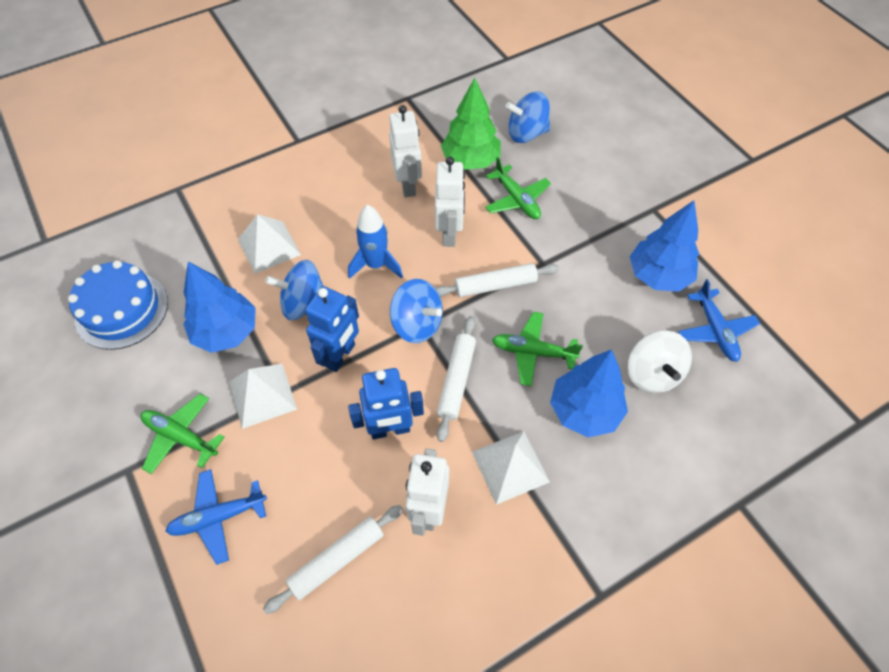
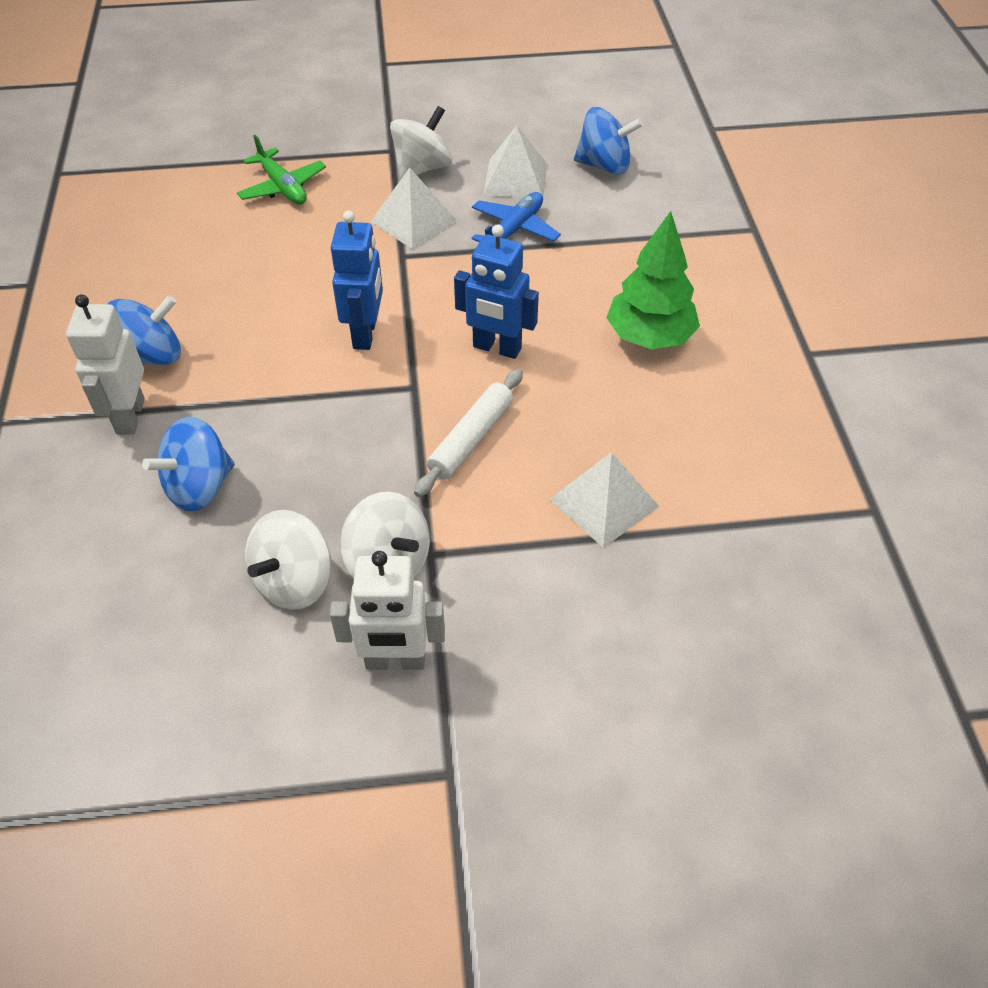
blue cake: 1 -> 0
blue plane: 2 -> 1
blue rocket: 1 -> 0
blue tree: 3 -> 0
green plane: 3 -> 1
white robot: 3 -> 2
white rolling pin: 3 -> 1
white spinning top: 1 -> 3

